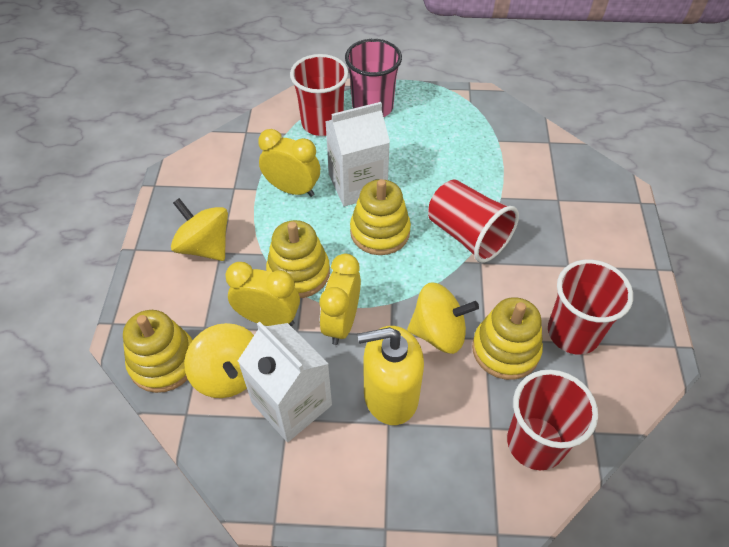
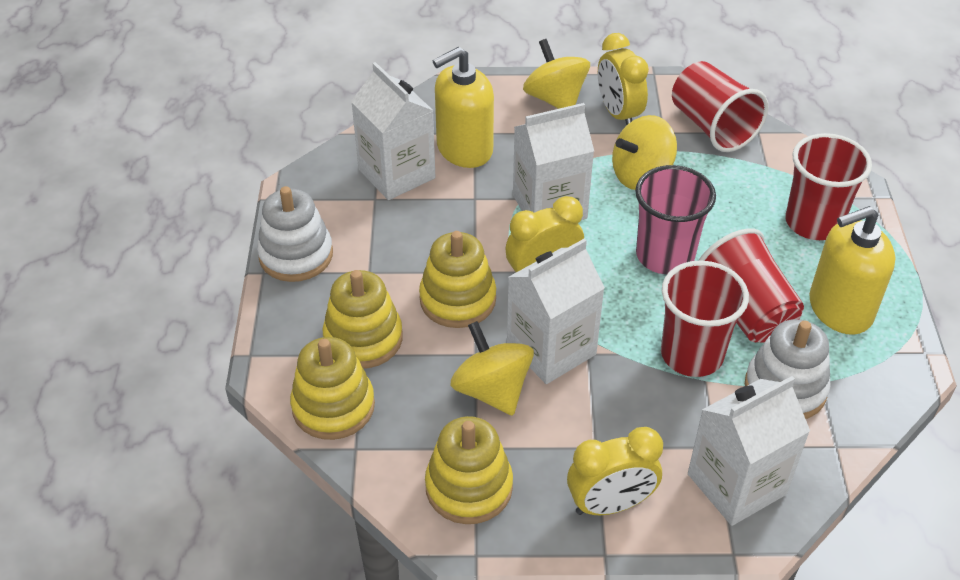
white carton: 2 -> 4
white stacking toy: 0 -> 2
yellow soap dispenser: 1 -> 2

